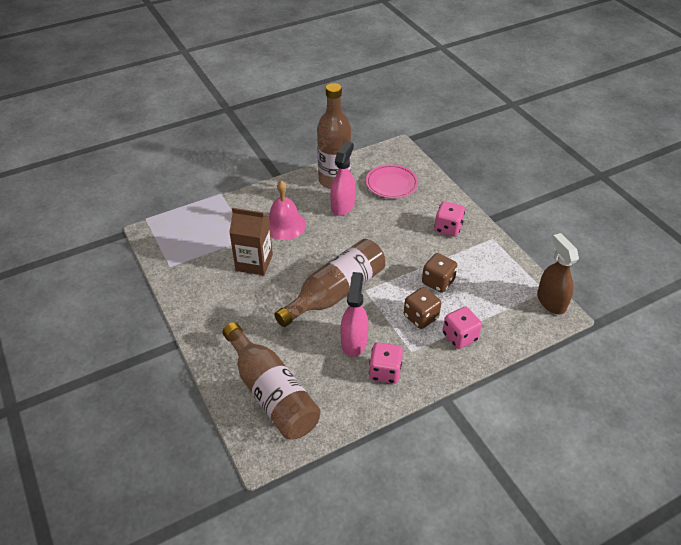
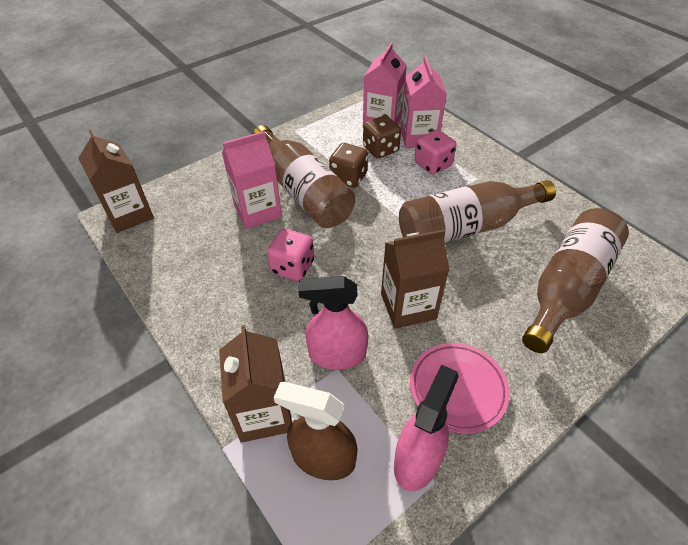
brown carton: 1 -> 3
pink bell: 1 -> 0
pink carton: 0 -> 3
pink dice: 3 -> 2

